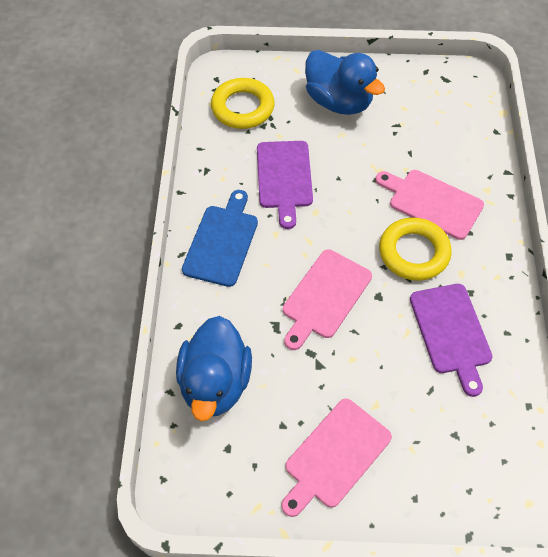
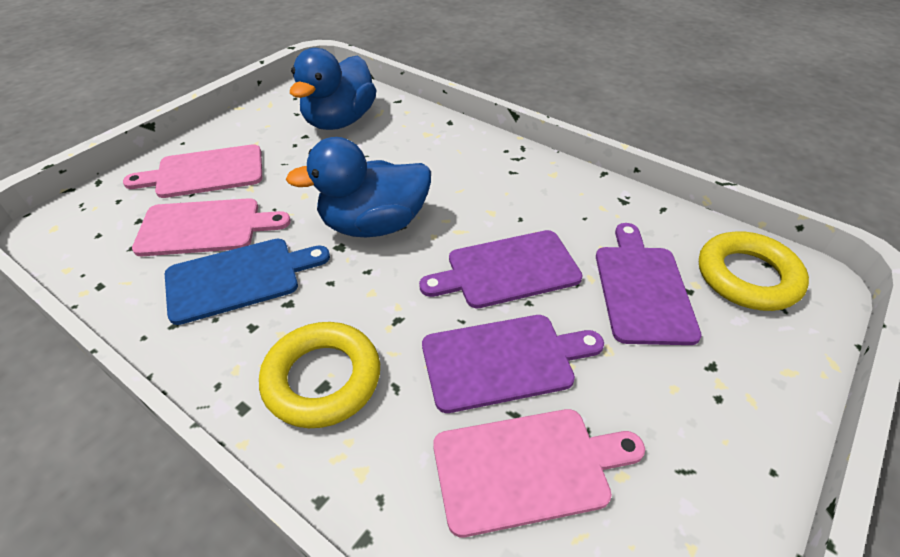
purple cutting board: 2 -> 3

